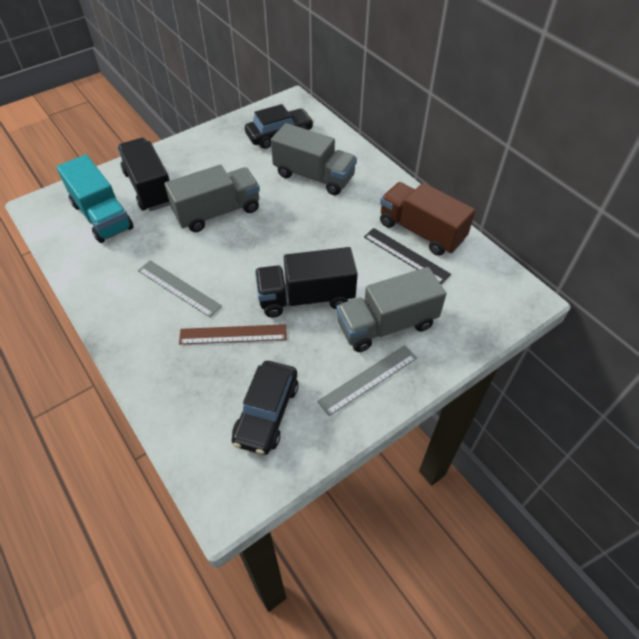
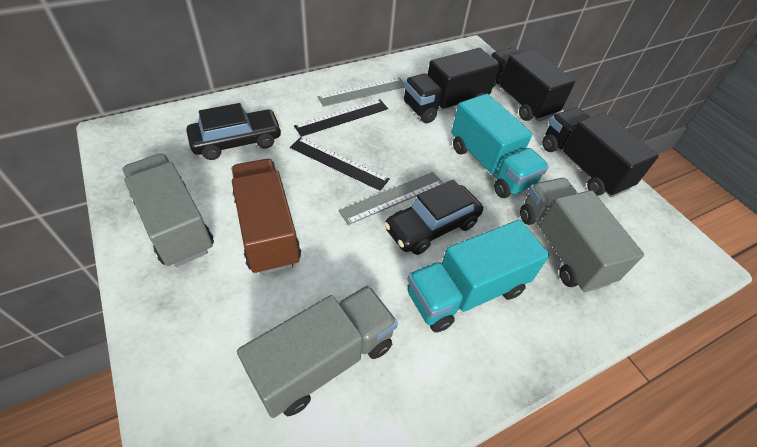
black ruler: 1 -> 2
black truck: 2 -> 3
brown ruler: 1 -> 0
turquoise truck: 1 -> 2

